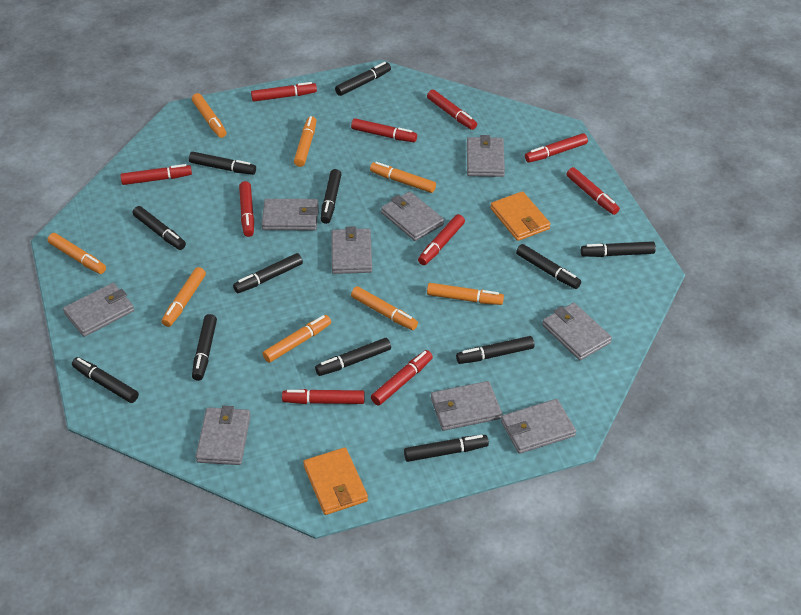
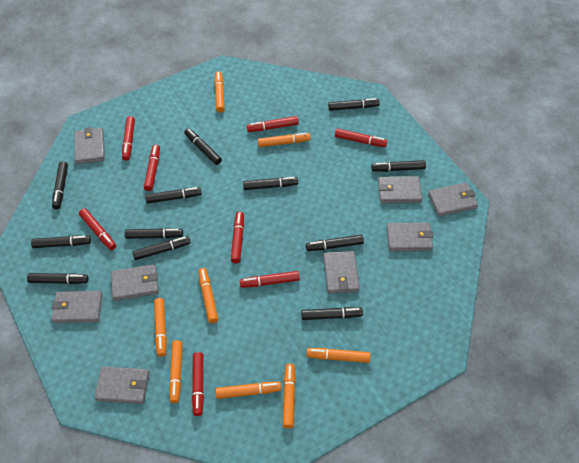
grey wallet: 9 -> 8
orange wallet: 2 -> 0
red marker: 10 -> 8

